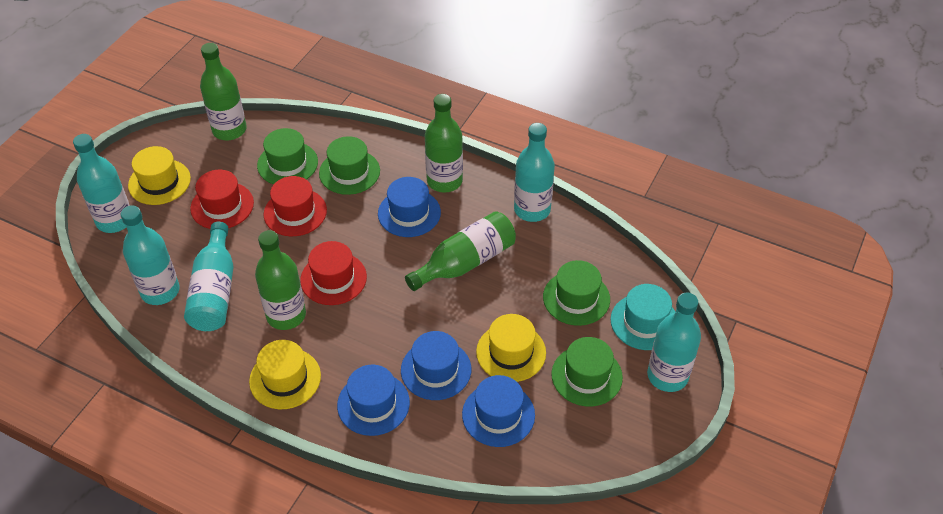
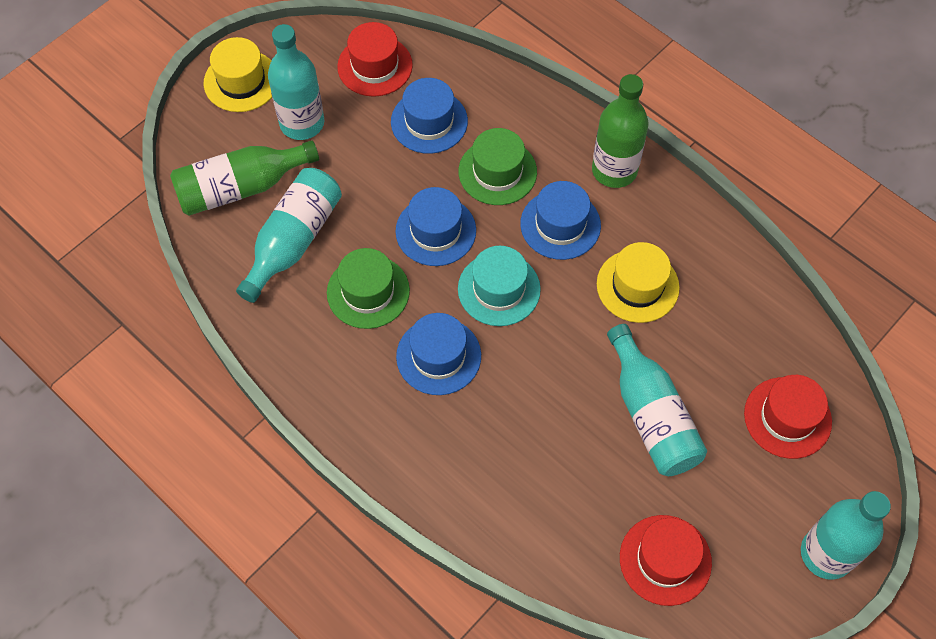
green bottle: 4 -> 2
green hat: 4 -> 2
turquoise bottle: 5 -> 4
yellow hat: 3 -> 2

